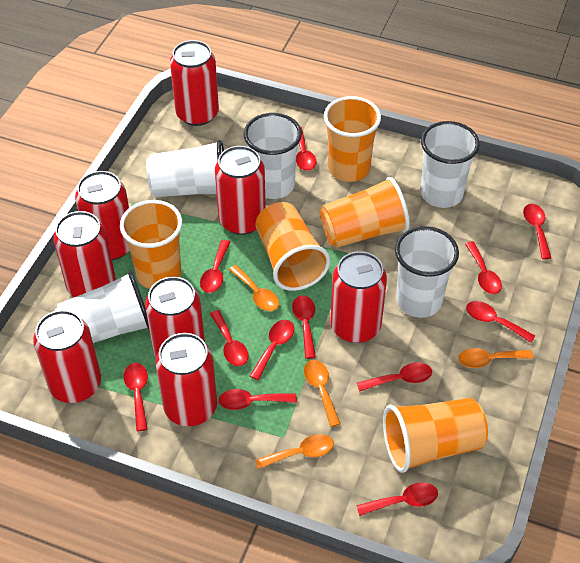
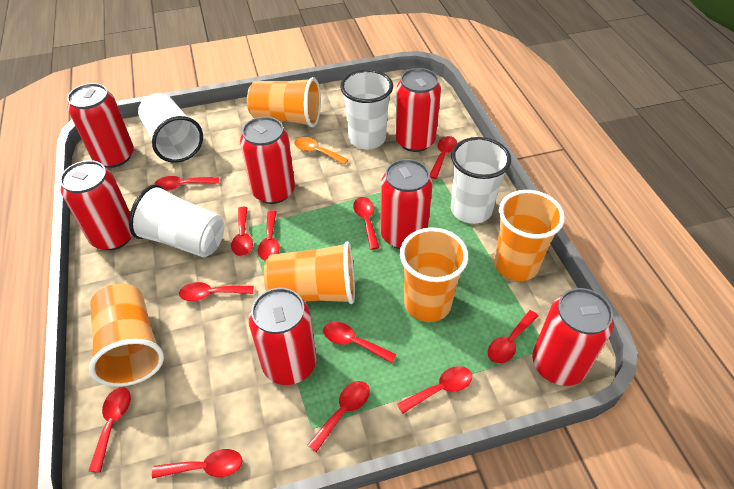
orange spoon: 4 -> 1
red can: 8 -> 7
white cup: 5 -> 4

